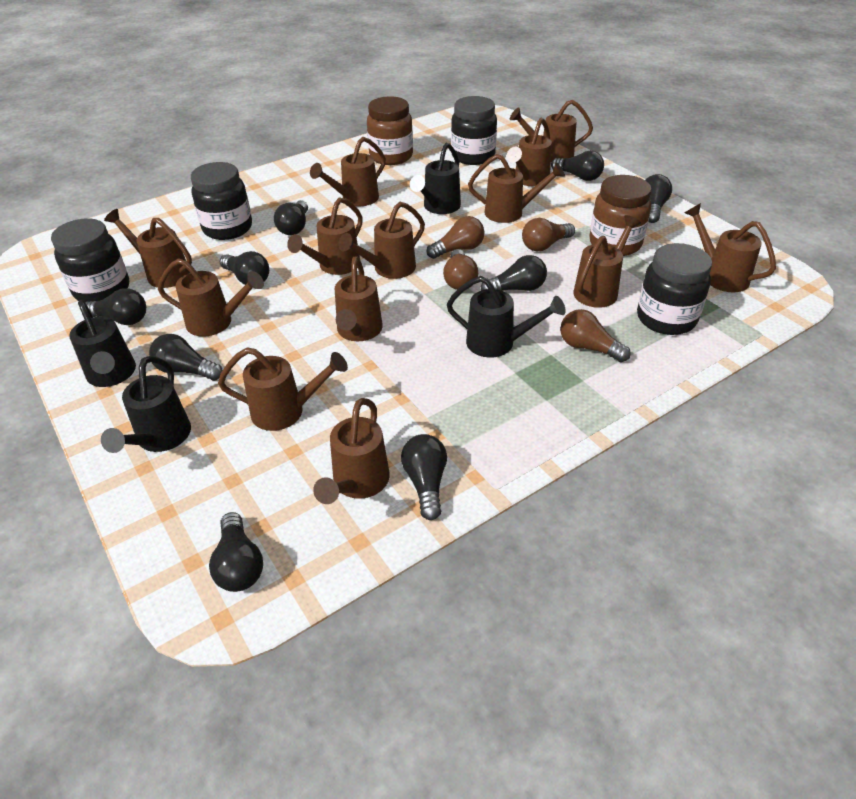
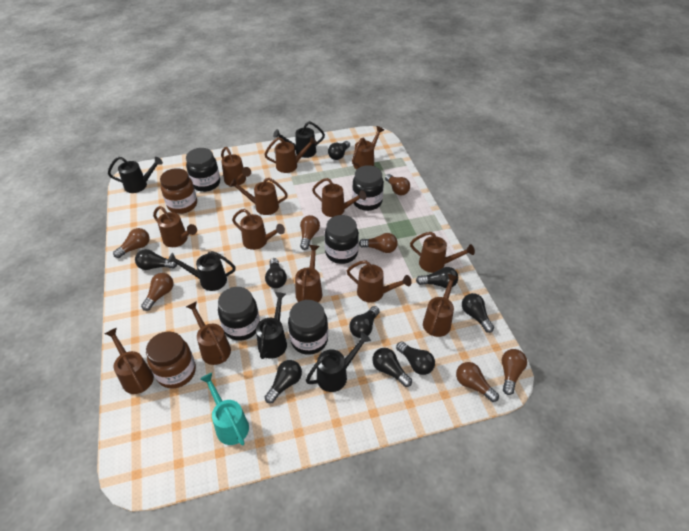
black jar: 4 -> 5
black watering can: 4 -> 5
brown light bulb: 4 -> 7
turquoise watering can: 0 -> 1

